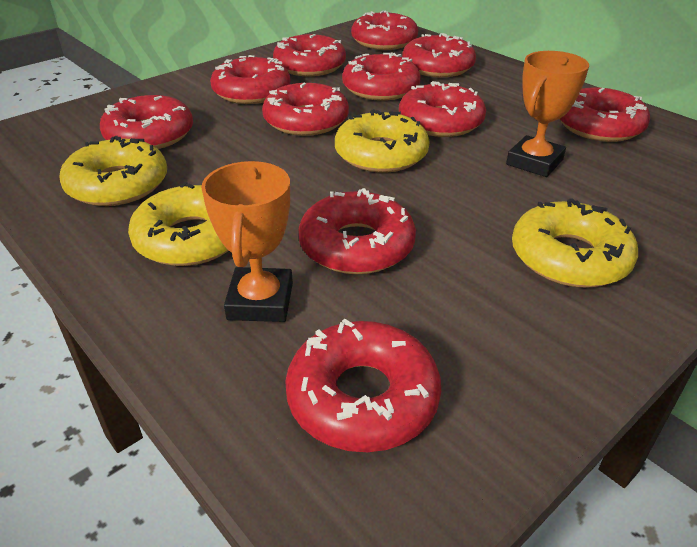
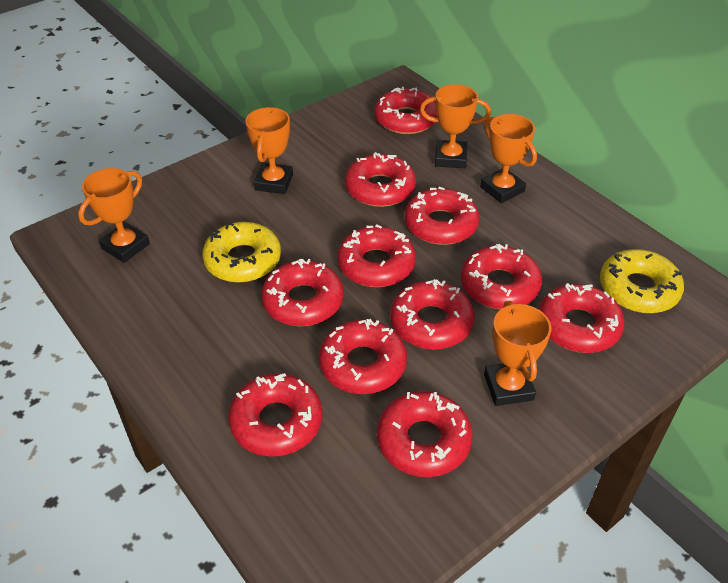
orange trophy: 2 -> 5
yellow donut: 4 -> 2

